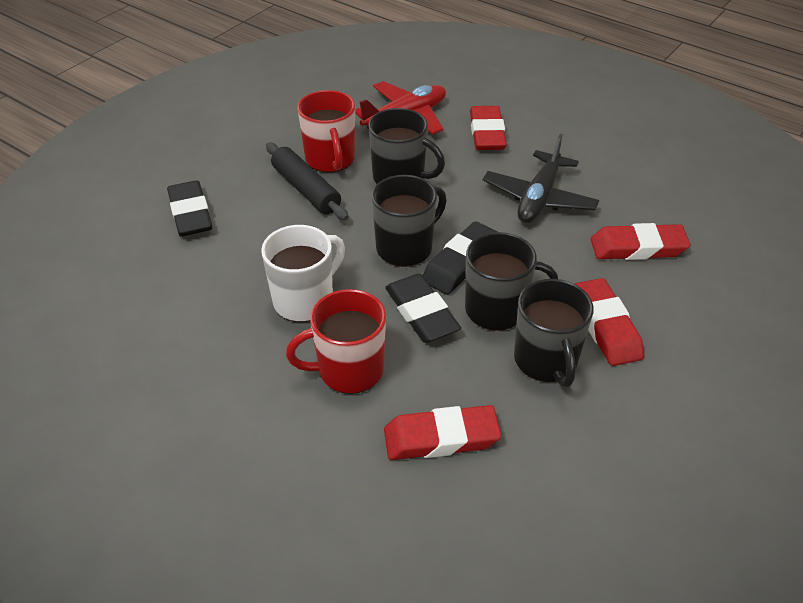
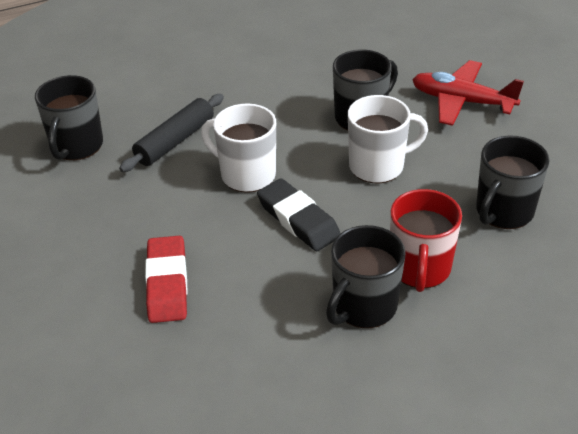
black eraser: 3 -> 1
black plane: 1 -> 0
red eraser: 4 -> 1
red mug: 2 -> 1
white mug: 1 -> 2

